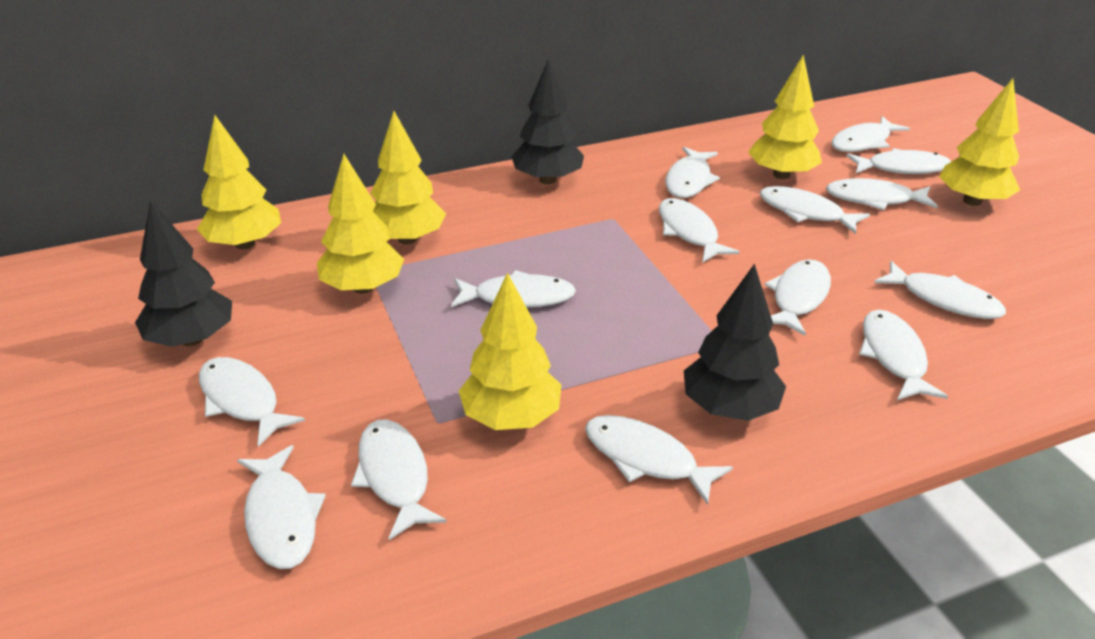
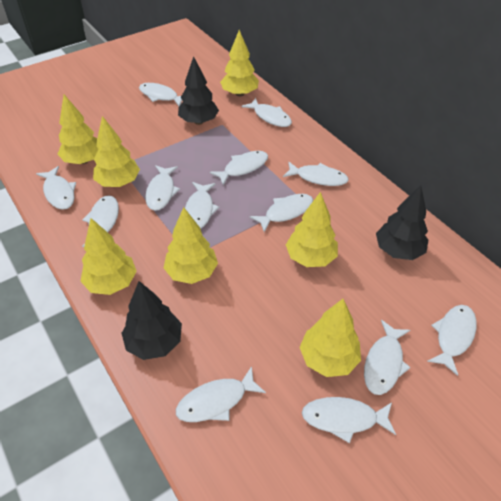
white fish: 14 -> 13
yellow tree: 6 -> 7

